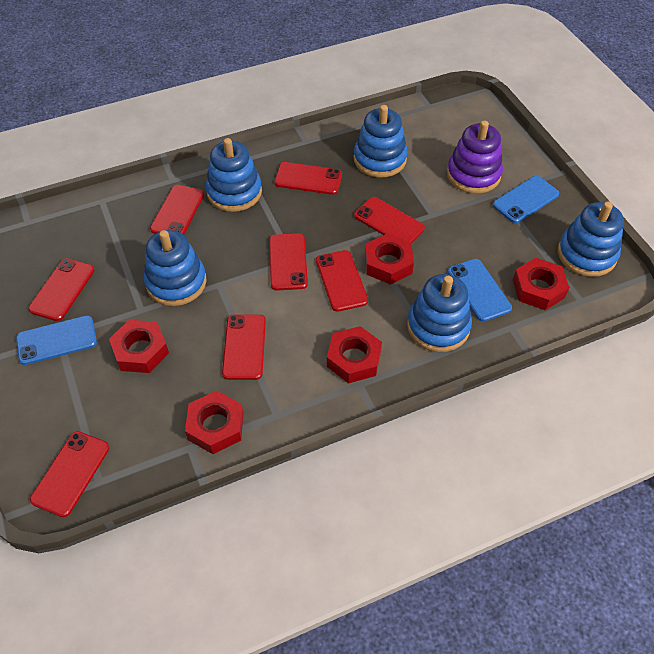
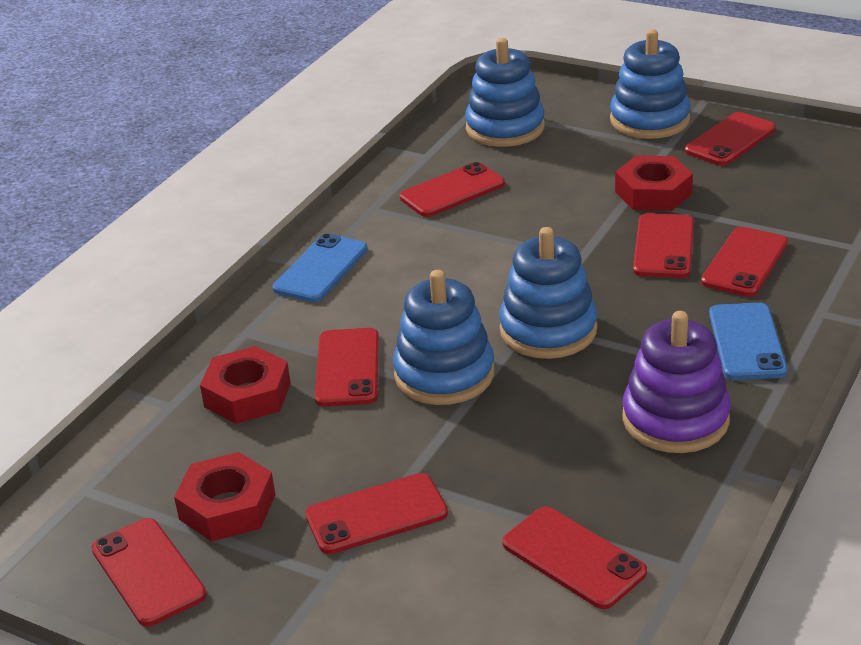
blue phone: 3 -> 2
blue stacking toy: 5 -> 4
red nut: 5 -> 3

